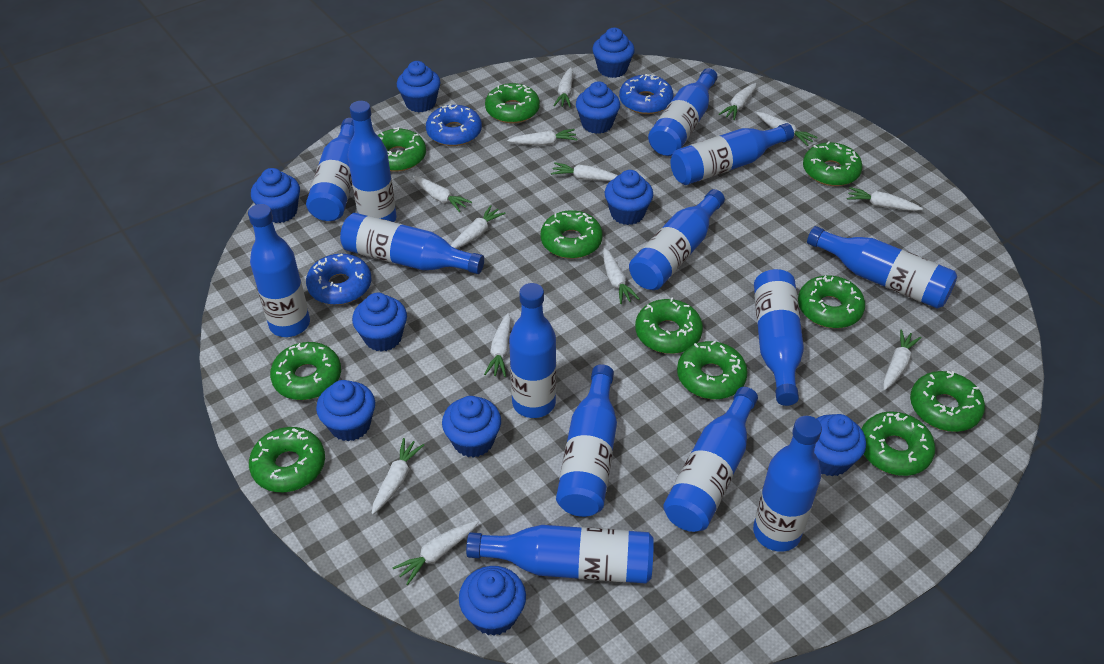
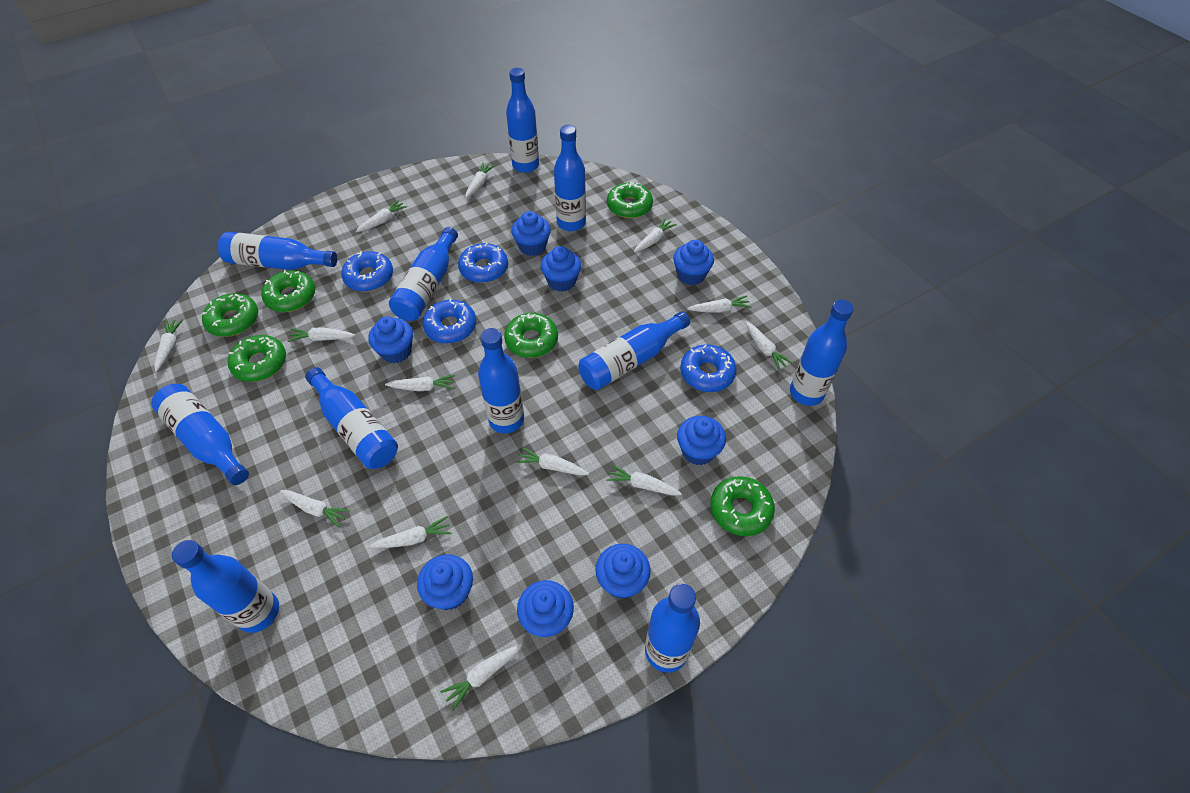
blue bottle: 14 -> 11
blue cupcake: 10 -> 8
blue donut: 3 -> 4
green donut: 11 -> 6

